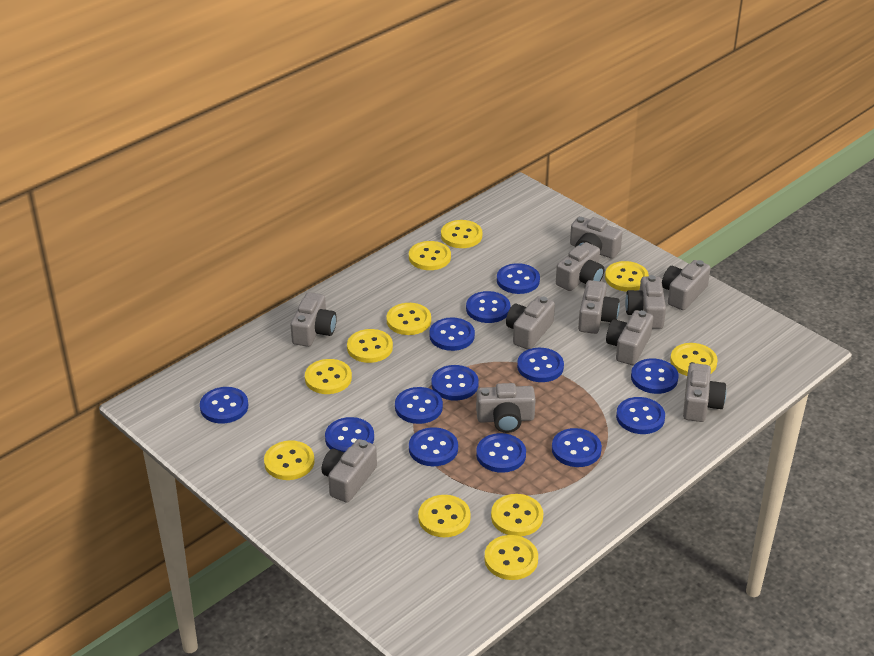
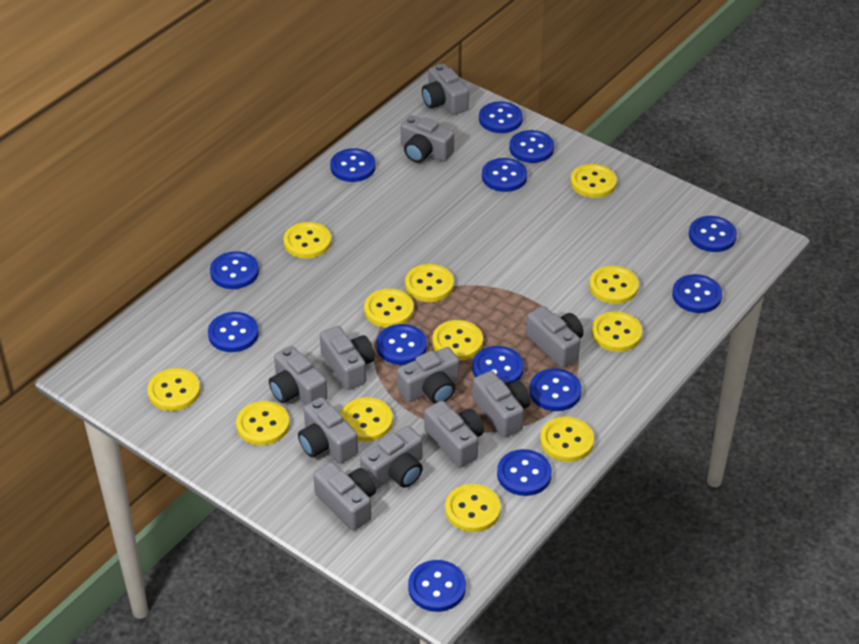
yellow button: 11 -> 12

